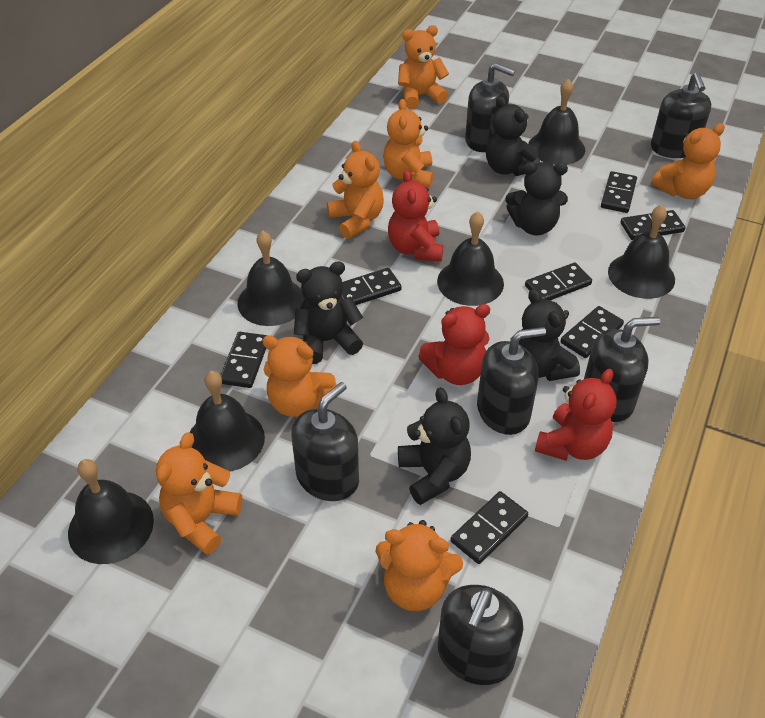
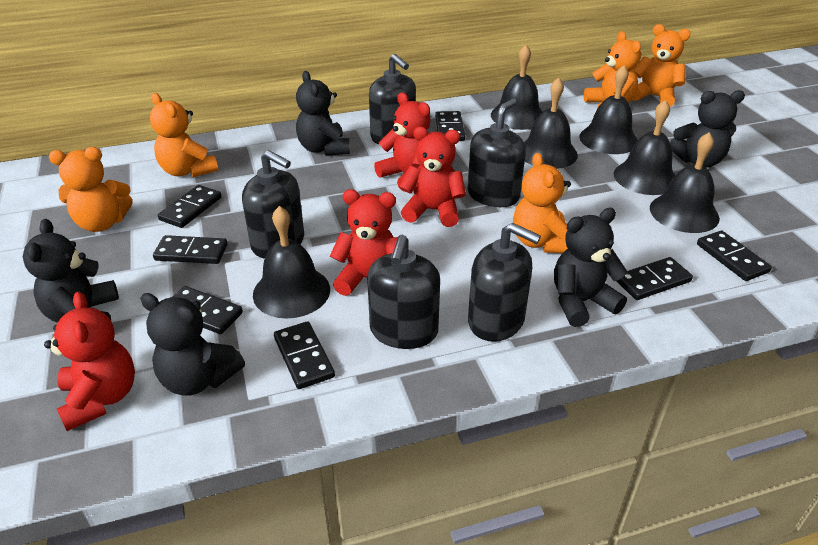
black soap dispenser: 6 -> 5
orange teddy bear: 7 -> 5
red teddy bear: 3 -> 4

